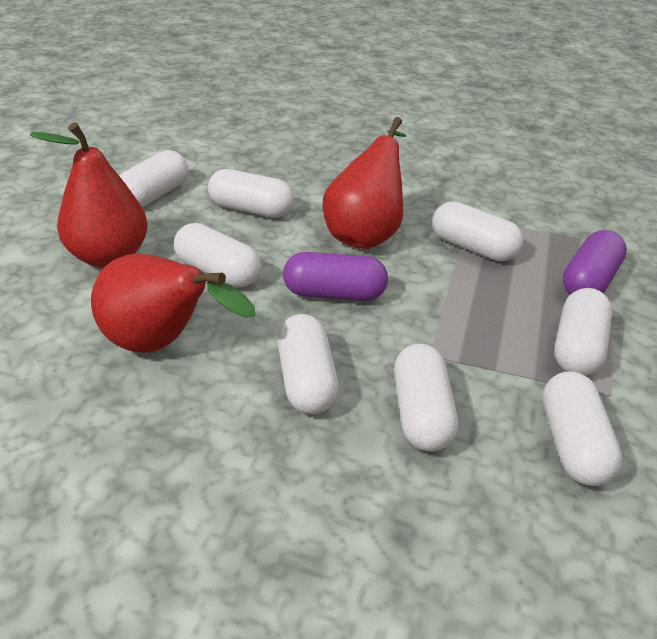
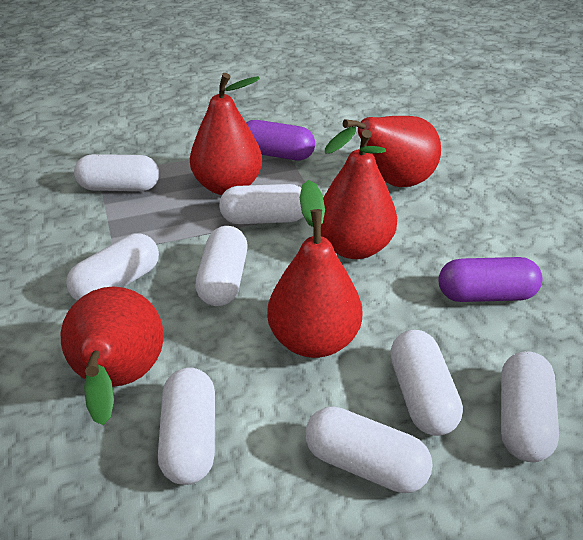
red pear: 3 -> 5

